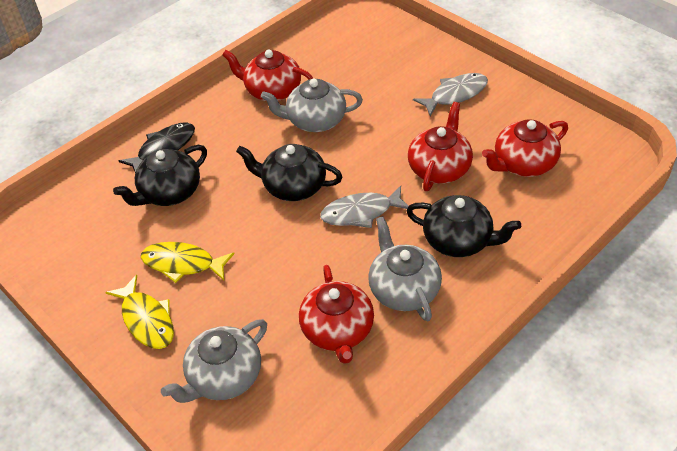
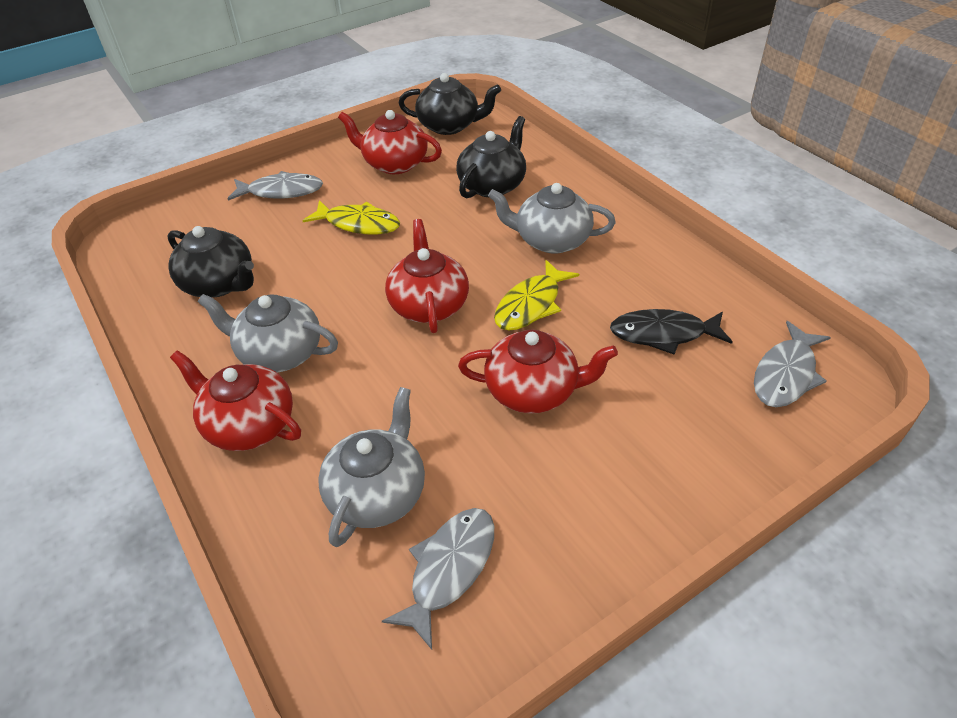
grey fish: 2 -> 3

